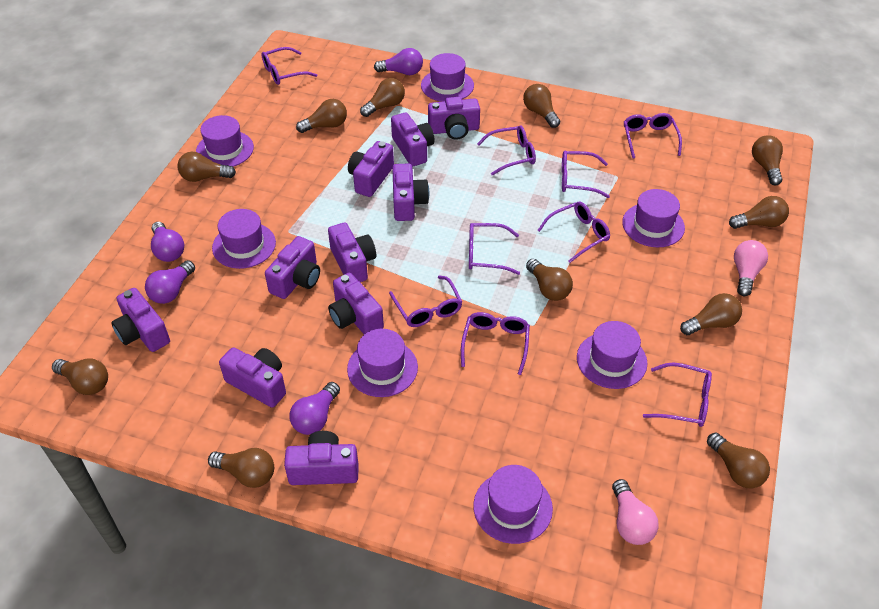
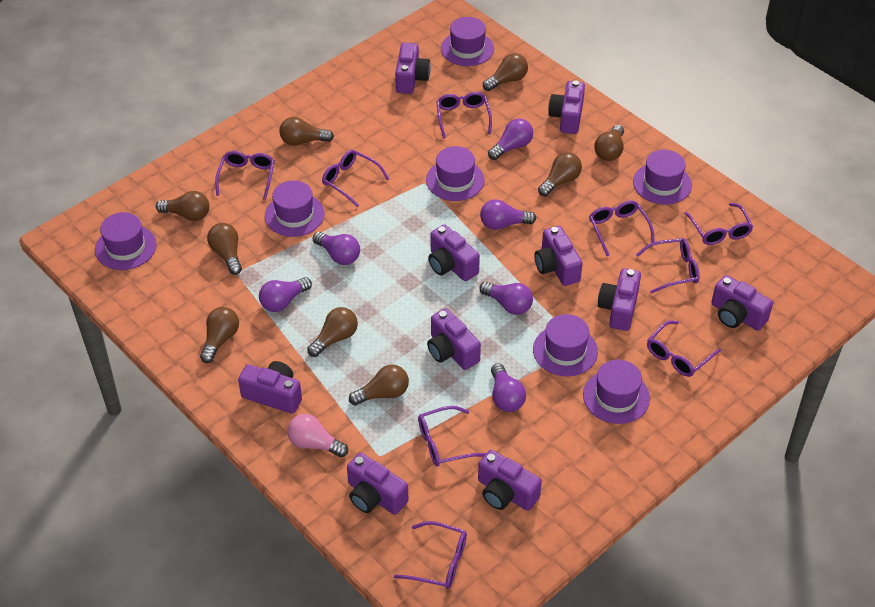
brown light bulb: 11 -> 9
pink light bulb: 2 -> 1
purple light bulb: 4 -> 6

